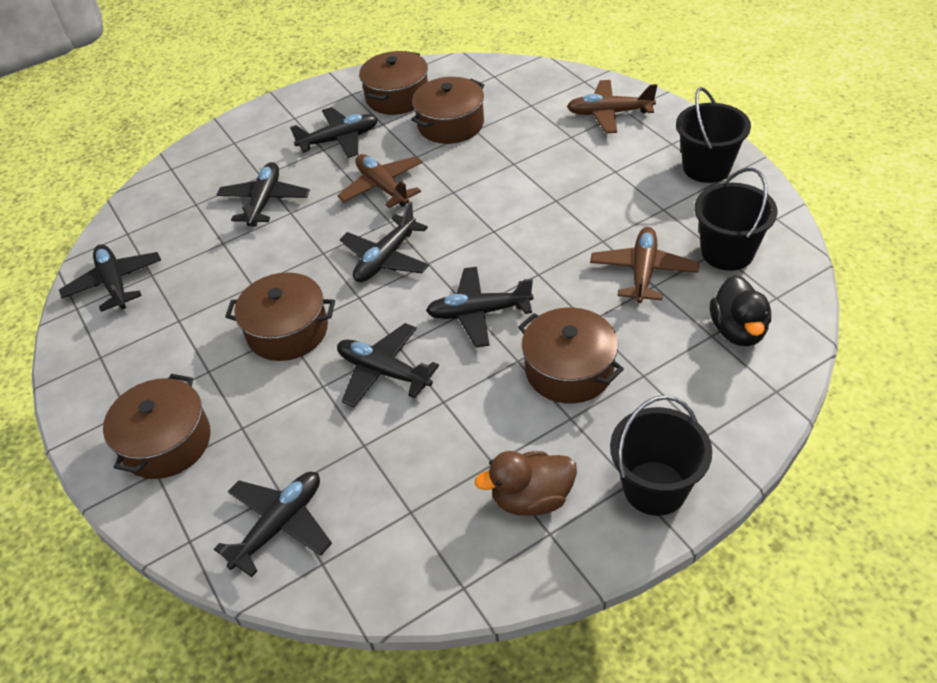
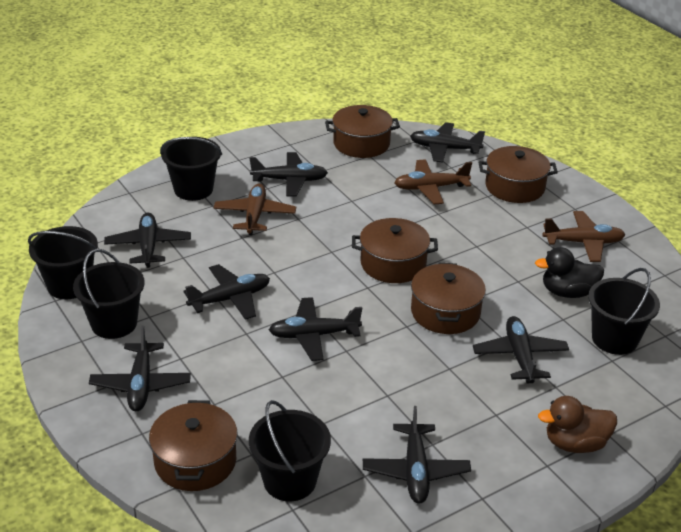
black bucket: 3 -> 5
black plane: 7 -> 8

